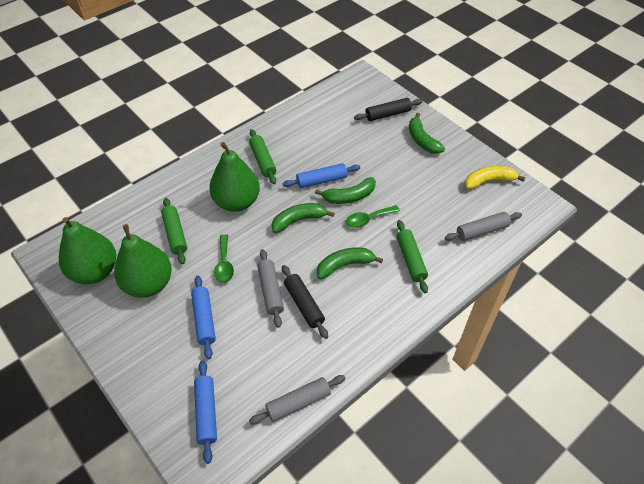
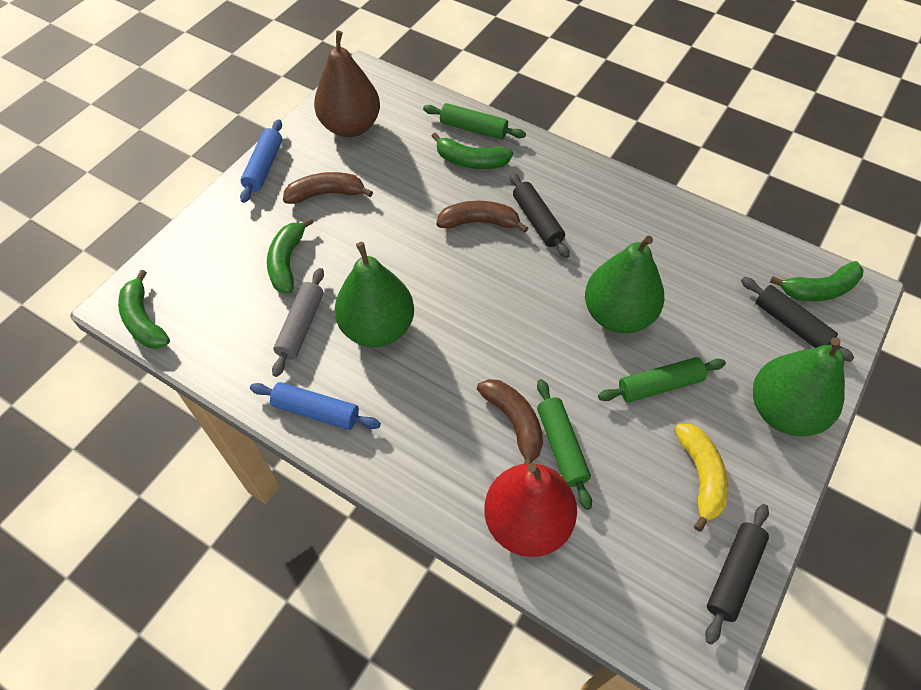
black rolling pin: 2 -> 3
blue rolling pin: 3 -> 2
brown banana: 0 -> 3
brown pear: 0 -> 1
green spoon: 2 -> 0
grey rolling pin: 3 -> 1
red pear: 0 -> 1

